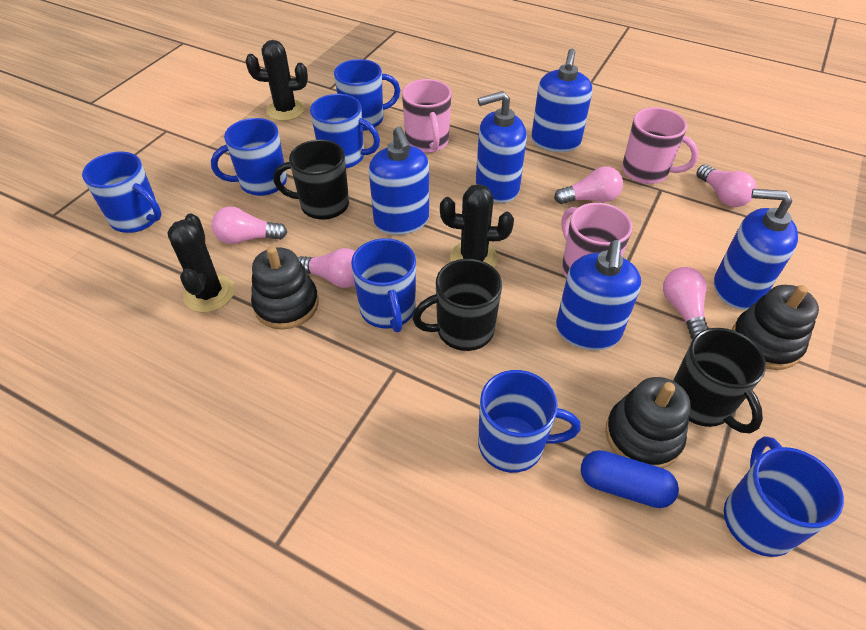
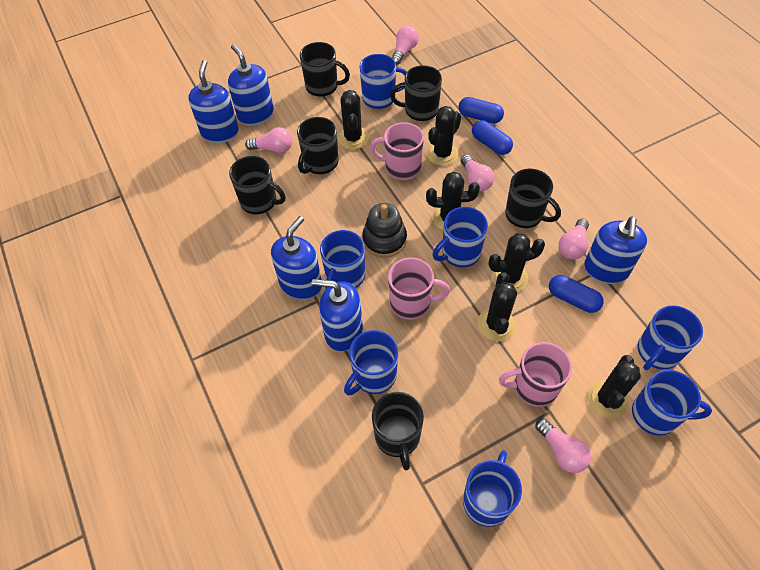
black cactus: 3 -> 6
black mug: 3 -> 6
black stacking toy: 3 -> 1
blue capsule: 1 -> 3

